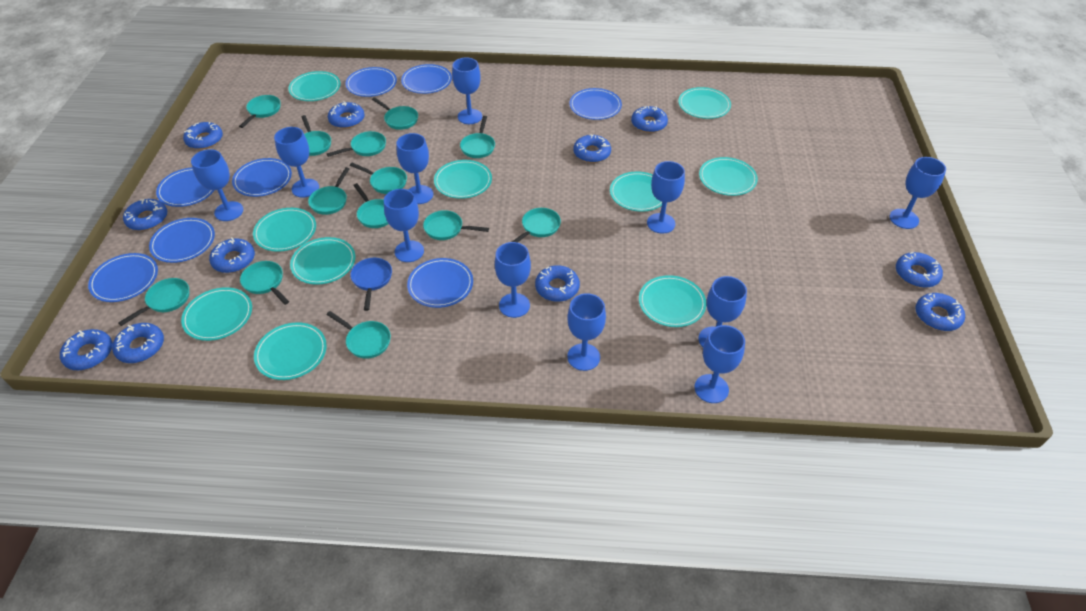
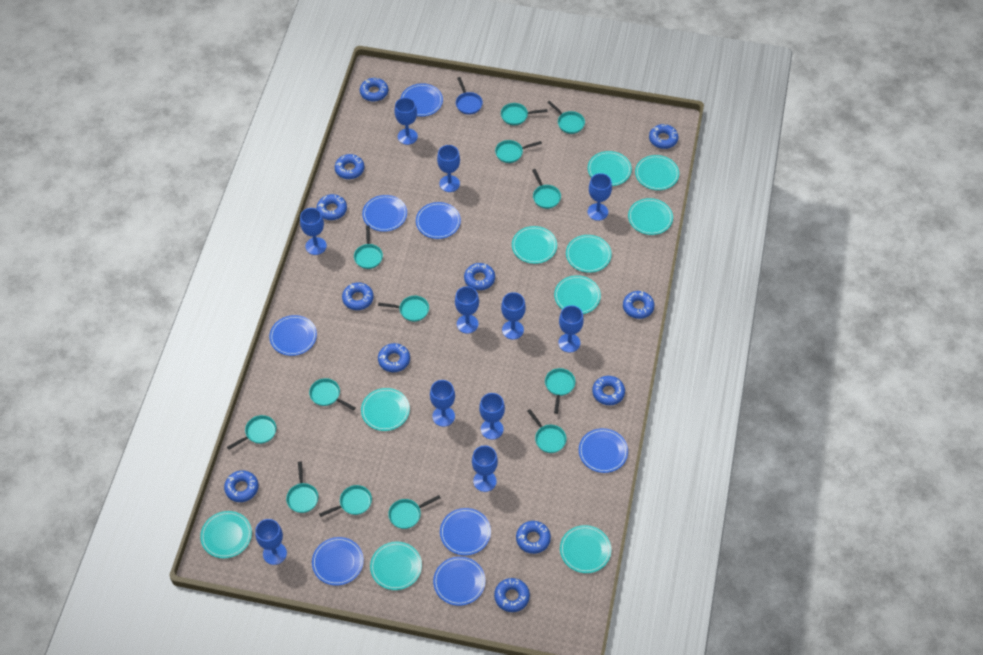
blue donut: 11 -> 12

